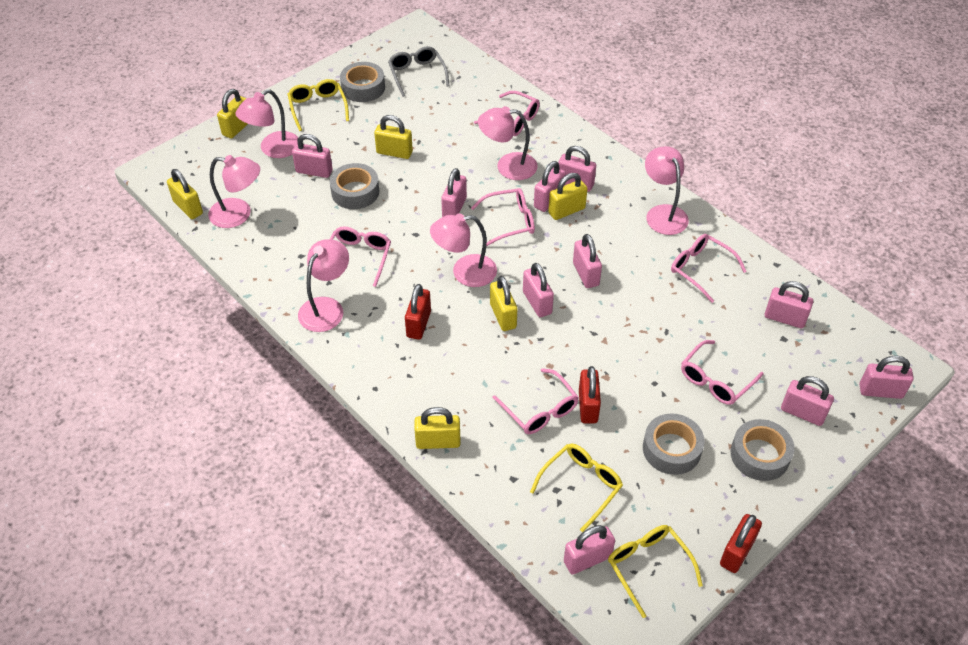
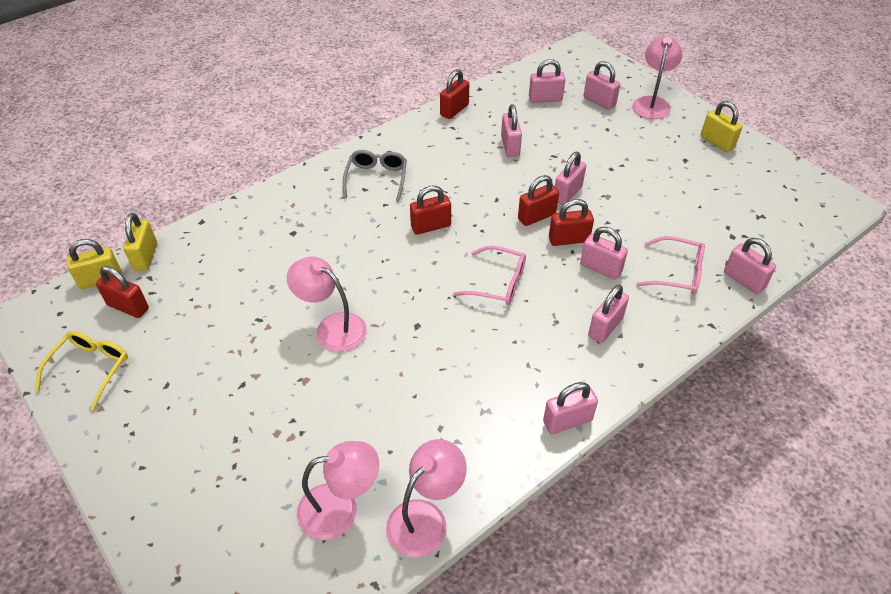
grey tape: 4 -> 0
pink glasses: 6 -> 2
pink lamp: 6 -> 4
pink padlock: 10 -> 8
red padlock: 3 -> 5
yellow glasses: 3 -> 1
yellow padlock: 6 -> 3

